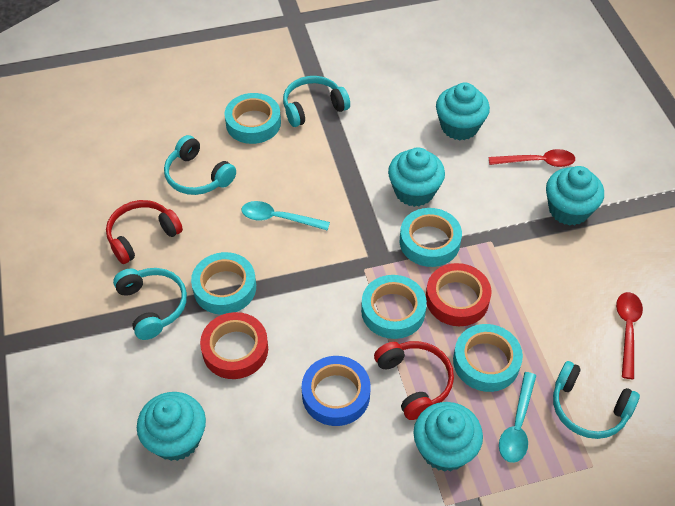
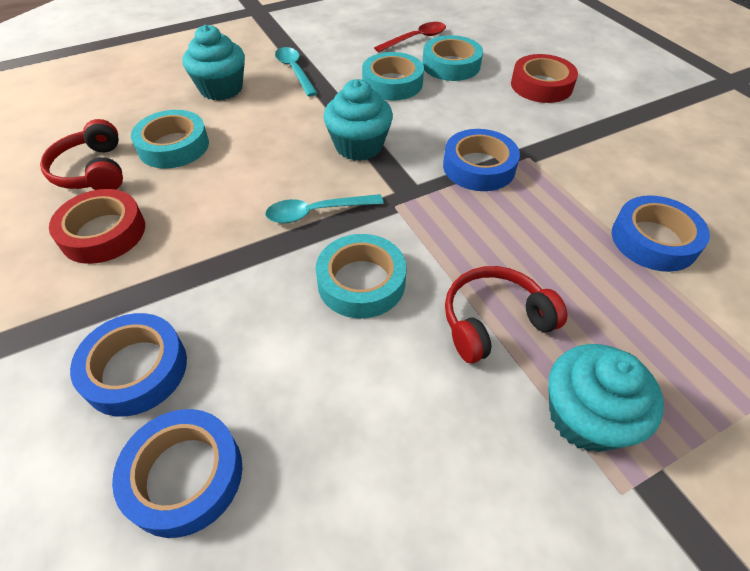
blue tape: 1 -> 4
red spoon: 2 -> 1
turquoise cupcake: 5 -> 3
turquoise headphones: 4 -> 0
turquoise tape: 5 -> 4

